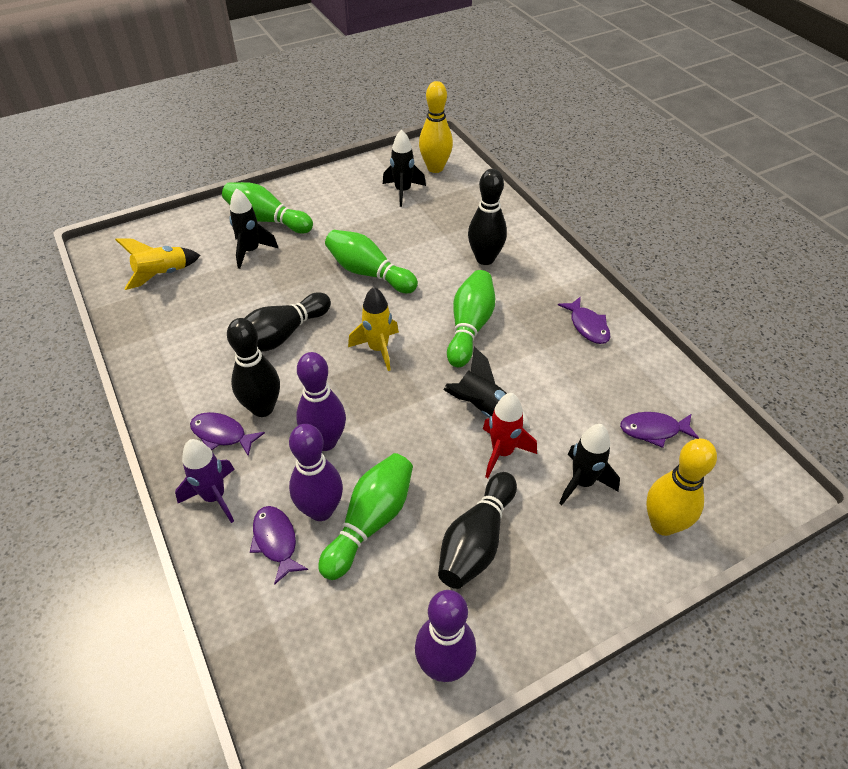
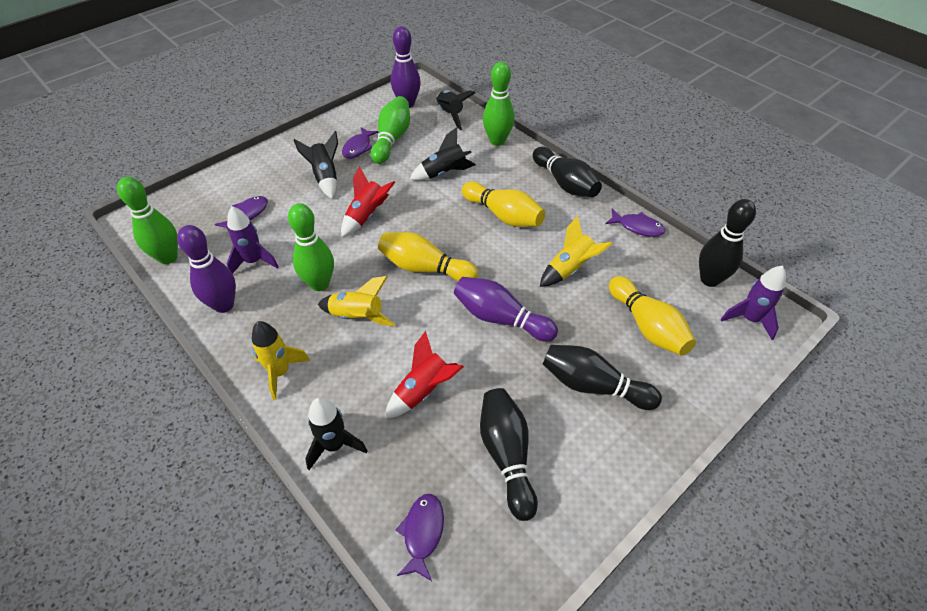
purple rocket: 1 -> 2
red rocket: 1 -> 2
yellow bowling pin: 2 -> 3
yellow rocket: 2 -> 3

